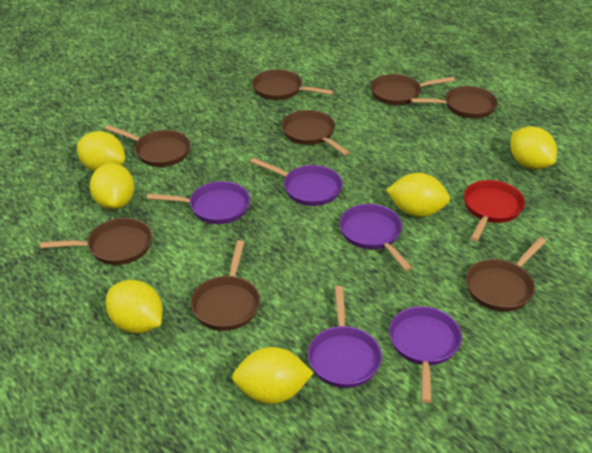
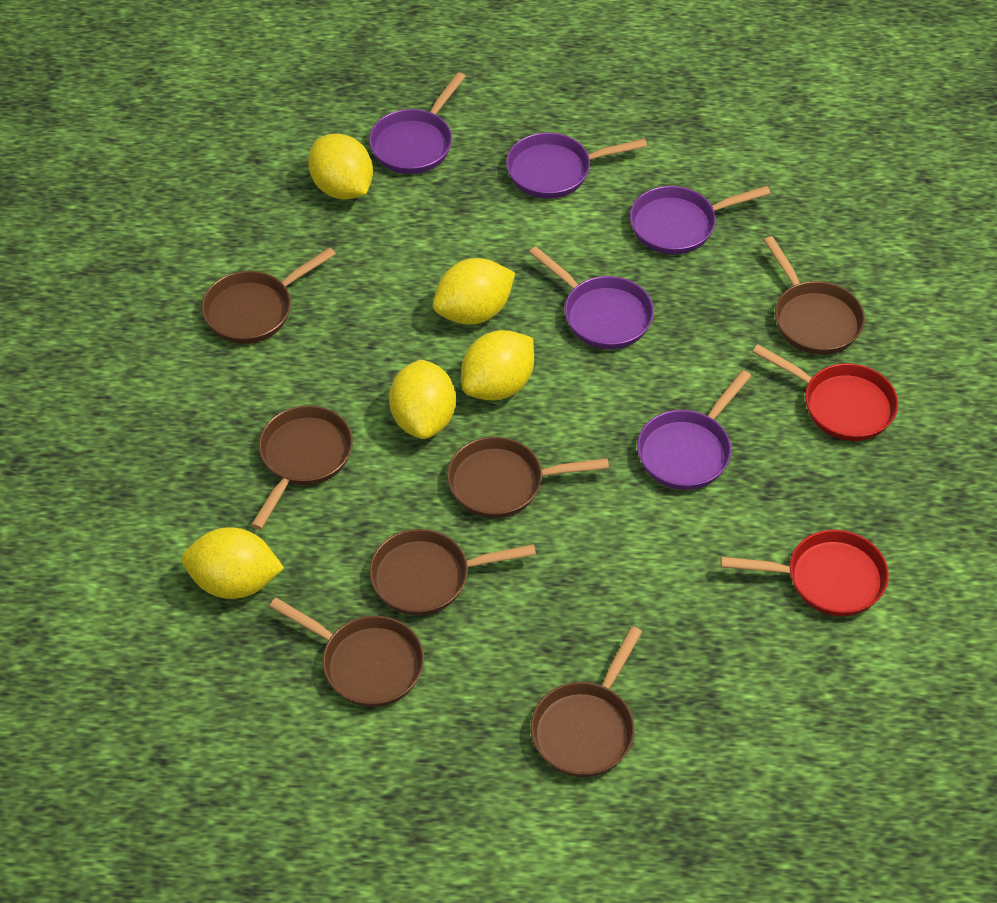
brown pan: 8 -> 7
red pan: 1 -> 2
yellow lemon: 6 -> 5

